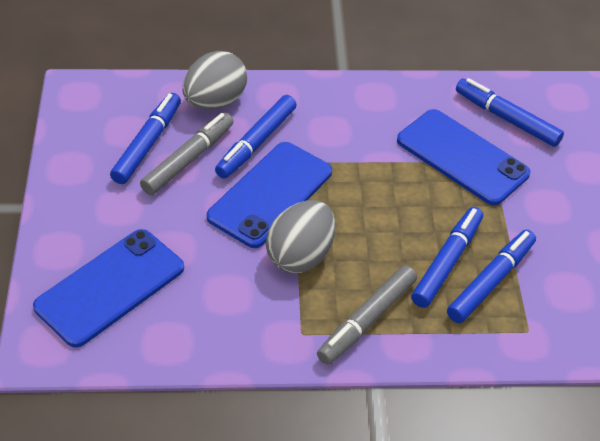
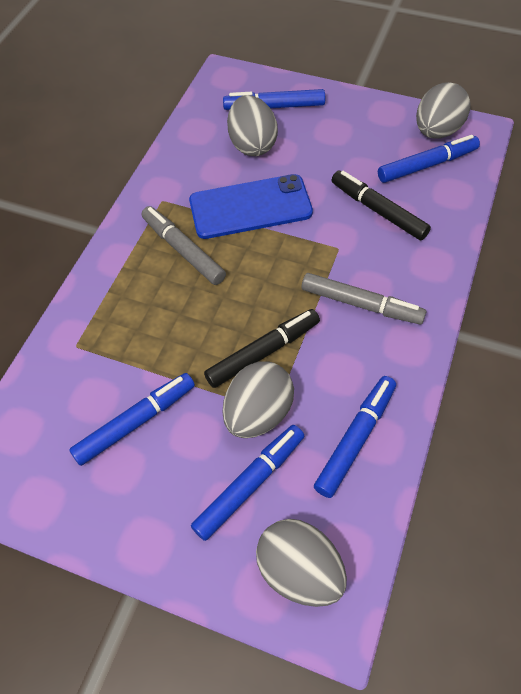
black marker: 0 -> 2
blue phone: 3 -> 1
grey egg: 2 -> 4

